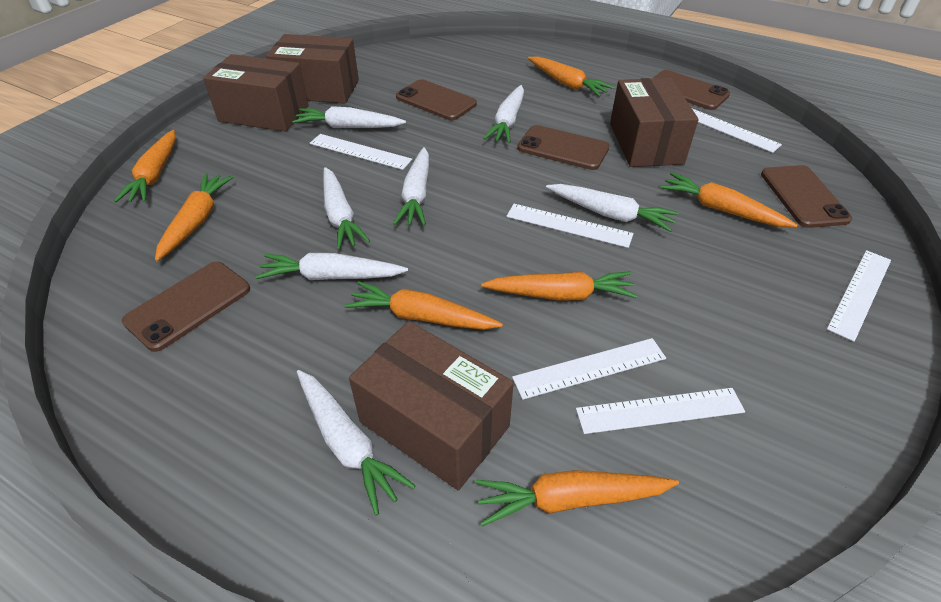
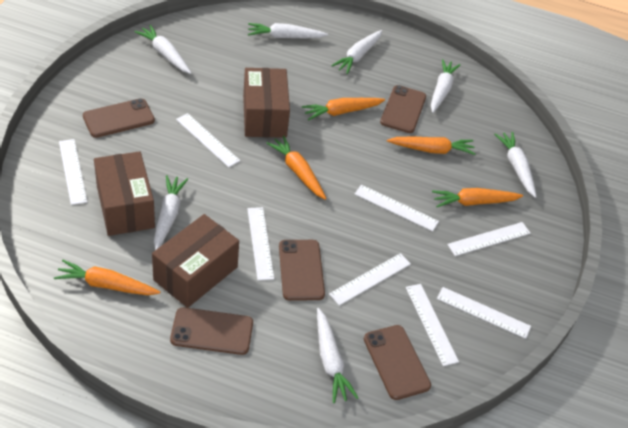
brown box: 4 -> 3
orange carrot: 7 -> 5
white ruler: 6 -> 8

